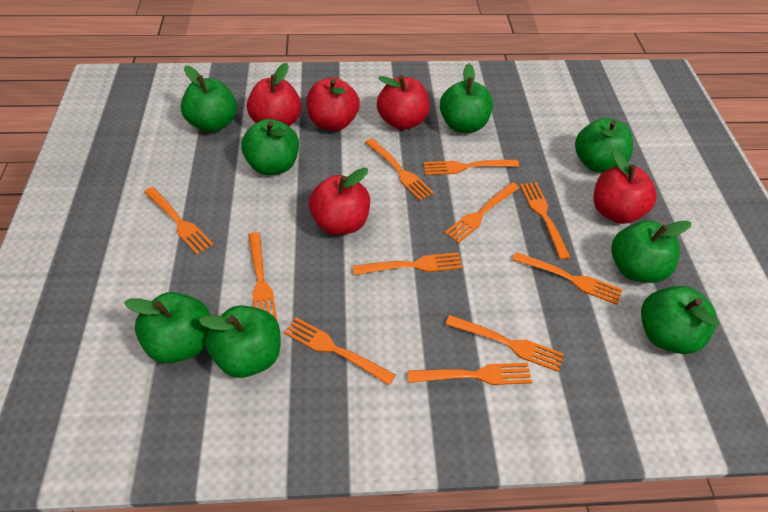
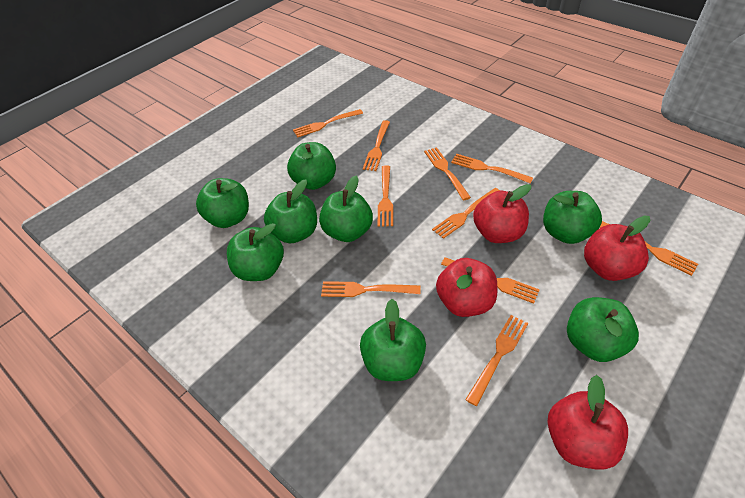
orange fork: 11 -> 10
red apple: 5 -> 4

